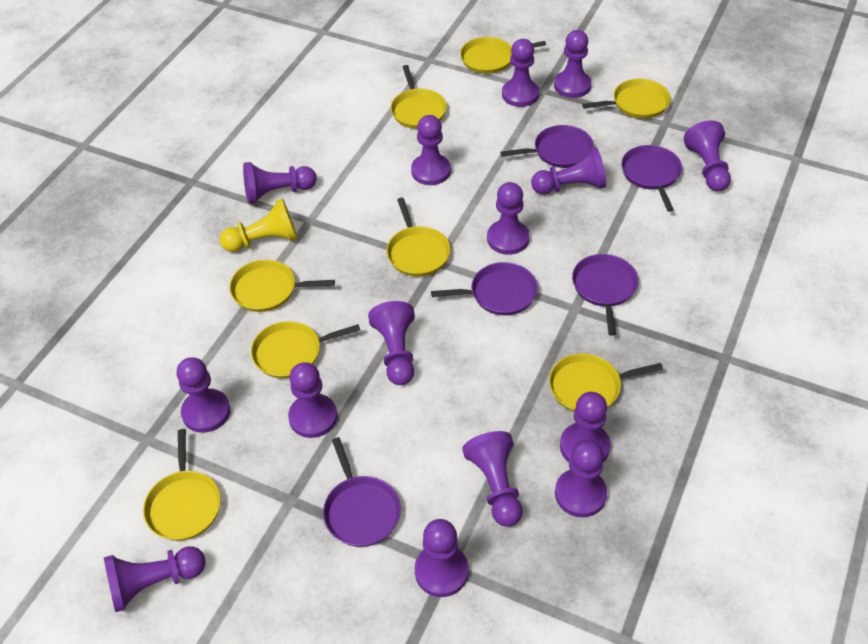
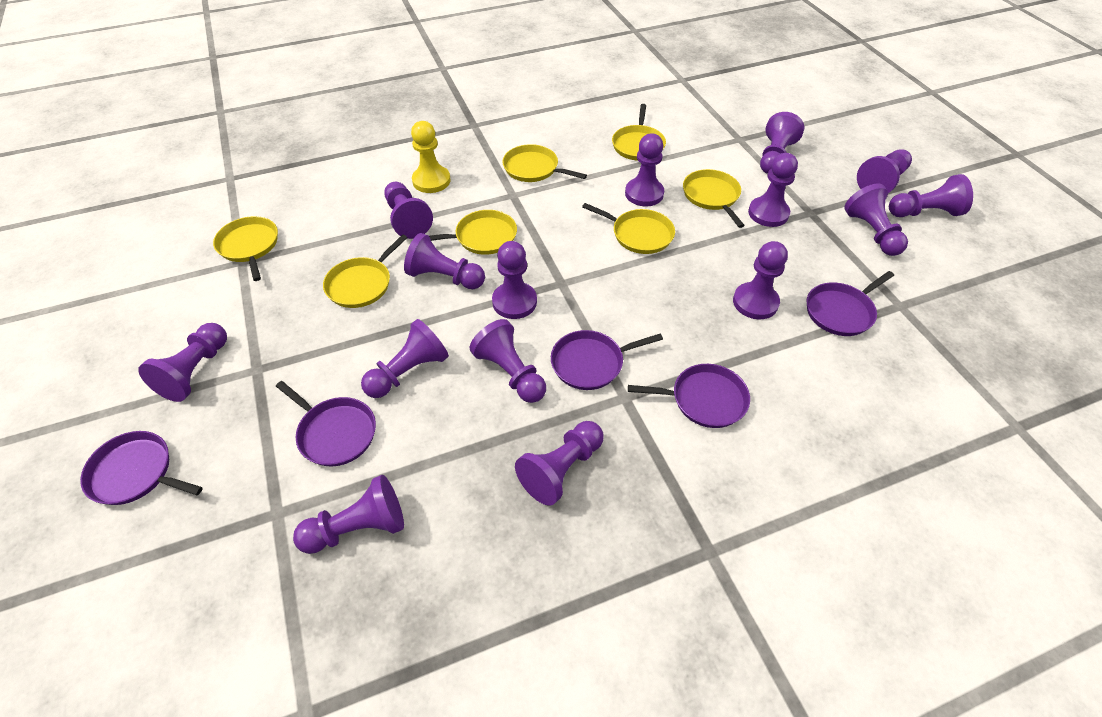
yellow pan: 8 -> 7

